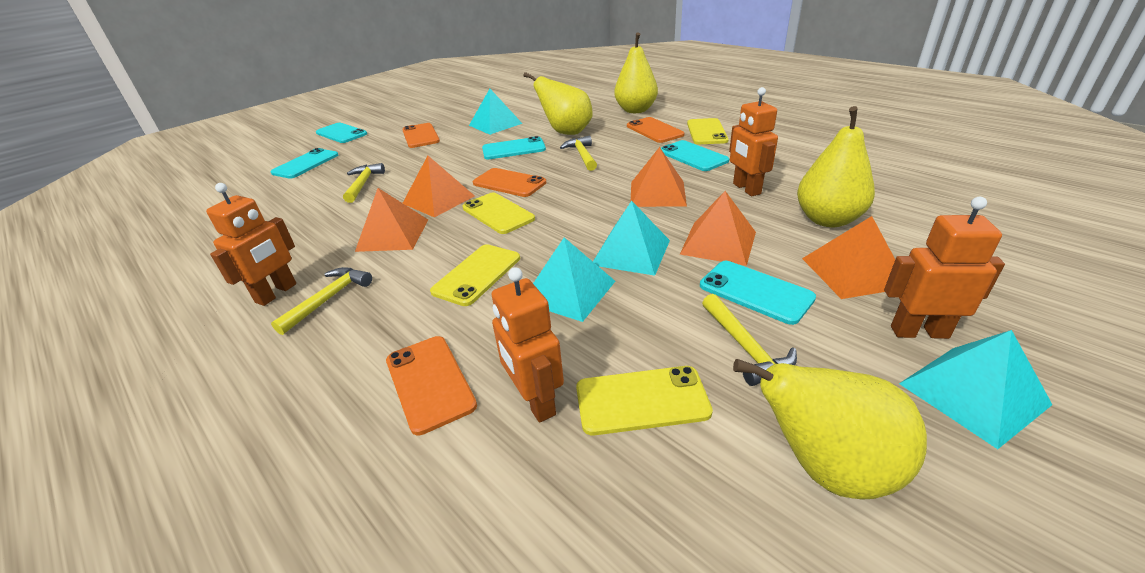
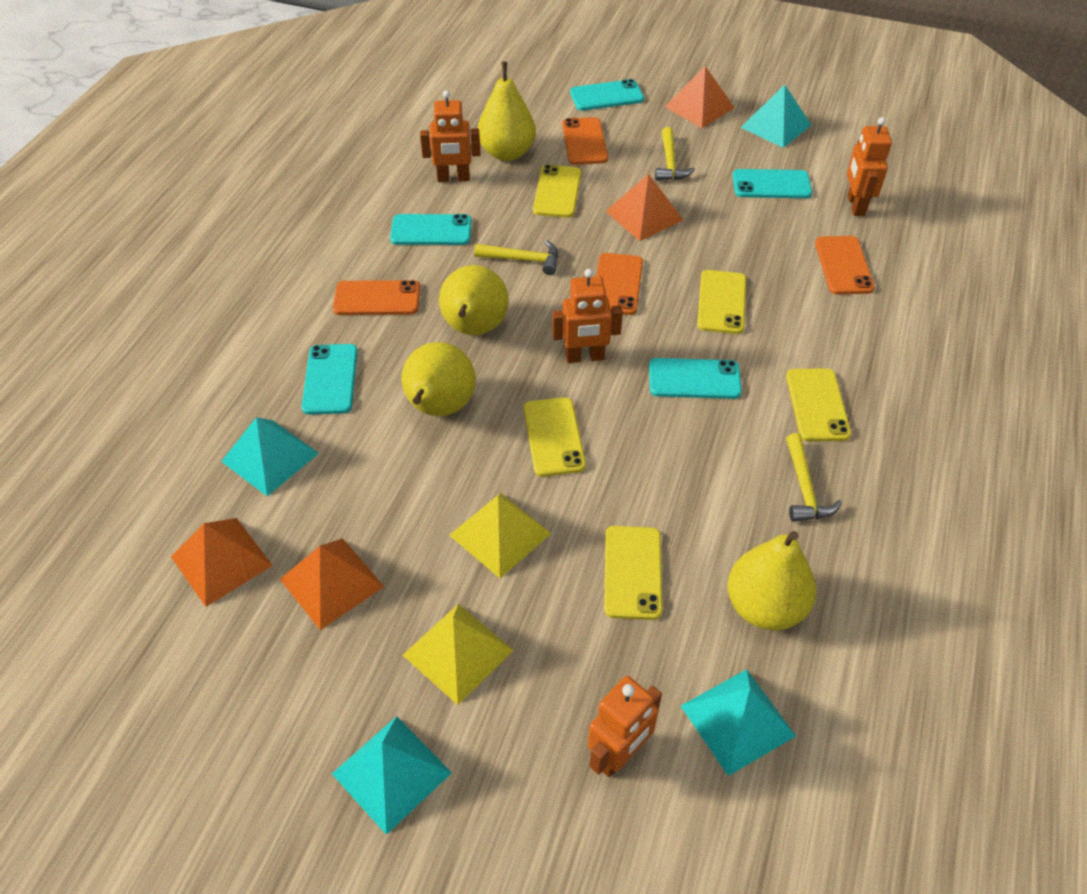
orange pyramid: 5 -> 4
yellow hammer: 4 -> 3
yellow phone: 4 -> 5
yellow pyramid: 0 -> 2

